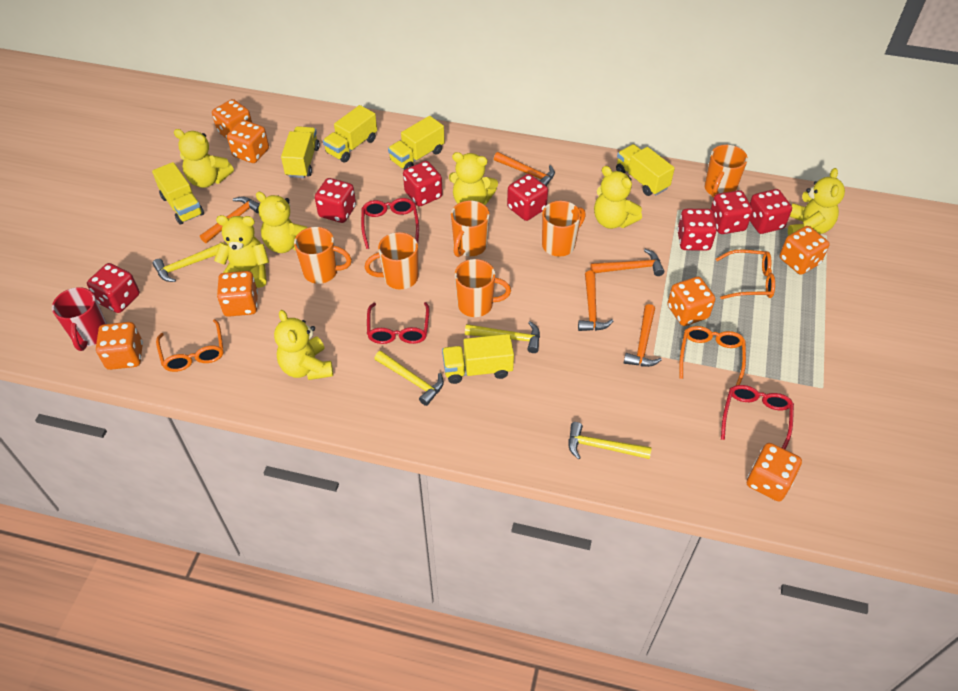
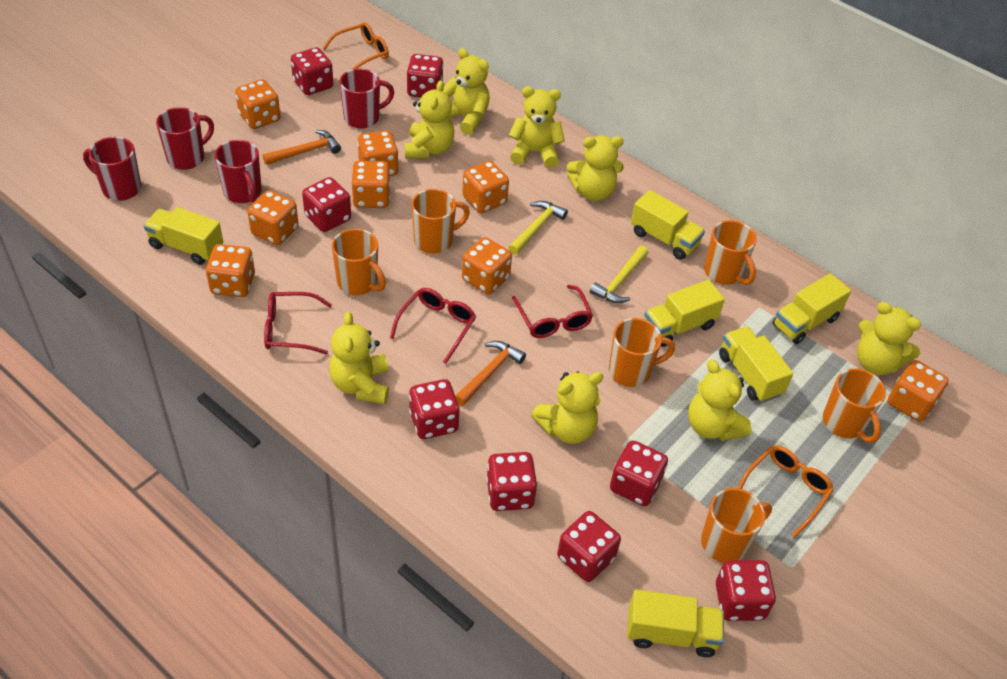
orange dice: 7 -> 8
orange glasses: 3 -> 2
orange hammer: 5 -> 2
red dice: 7 -> 8
red mug: 1 -> 4
yellow hammer: 4 -> 2
yellow teddy bear: 7 -> 8

